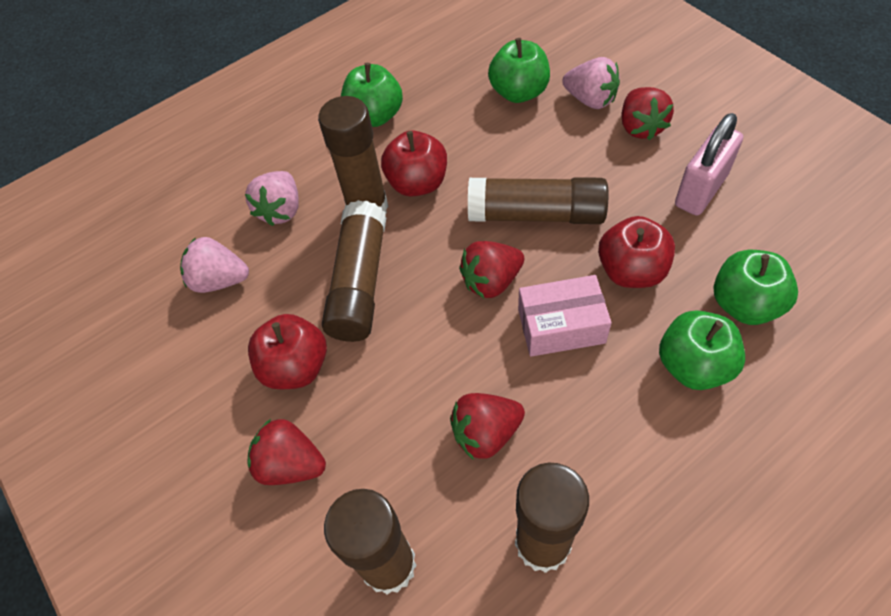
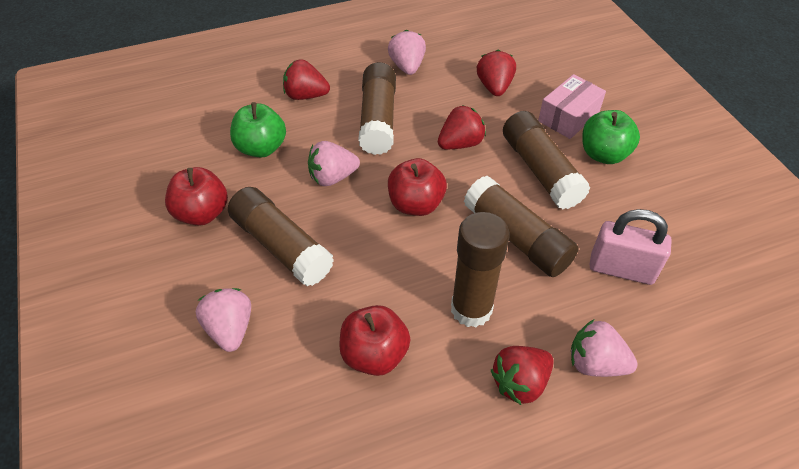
green apple: 4 -> 2
pink strawberry: 3 -> 4

